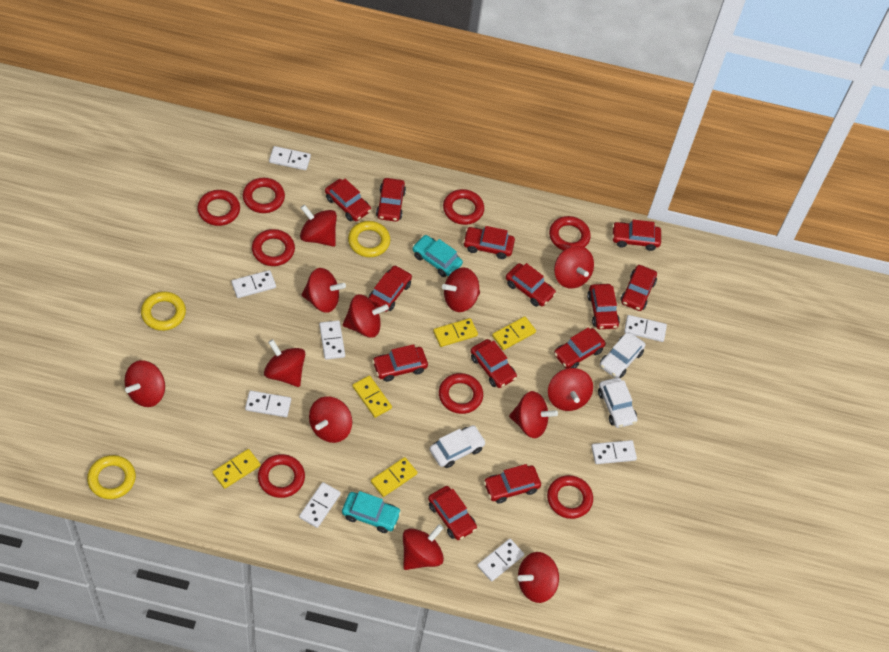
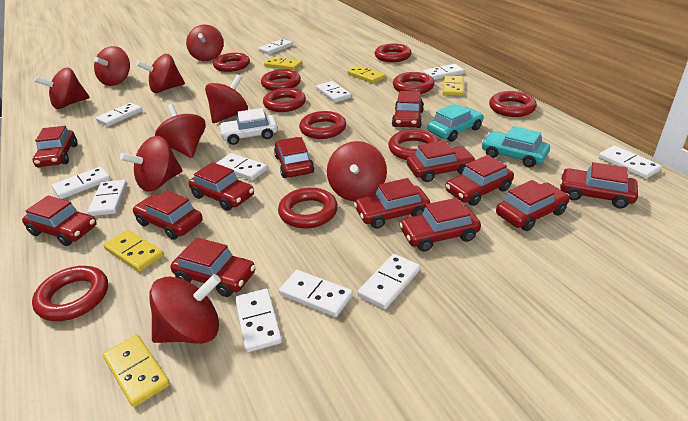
red ring: 8 -> 10
red spinning top: 12 -> 9
white car: 3 -> 1
white domino: 8 -> 11
yellow ring: 3 -> 0

